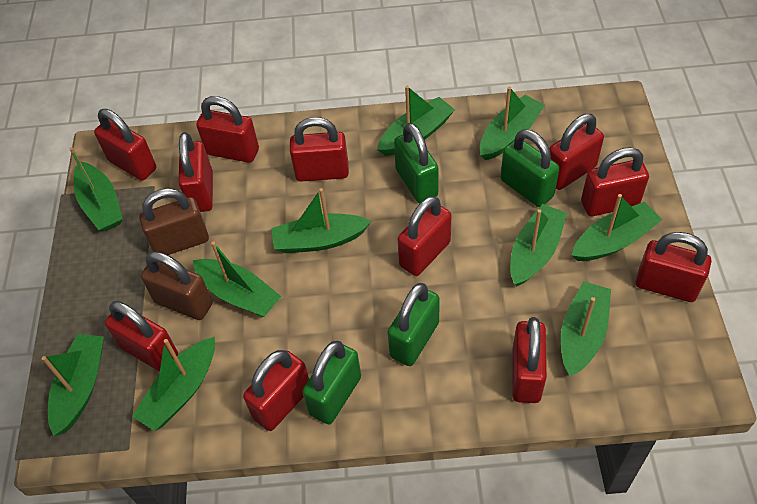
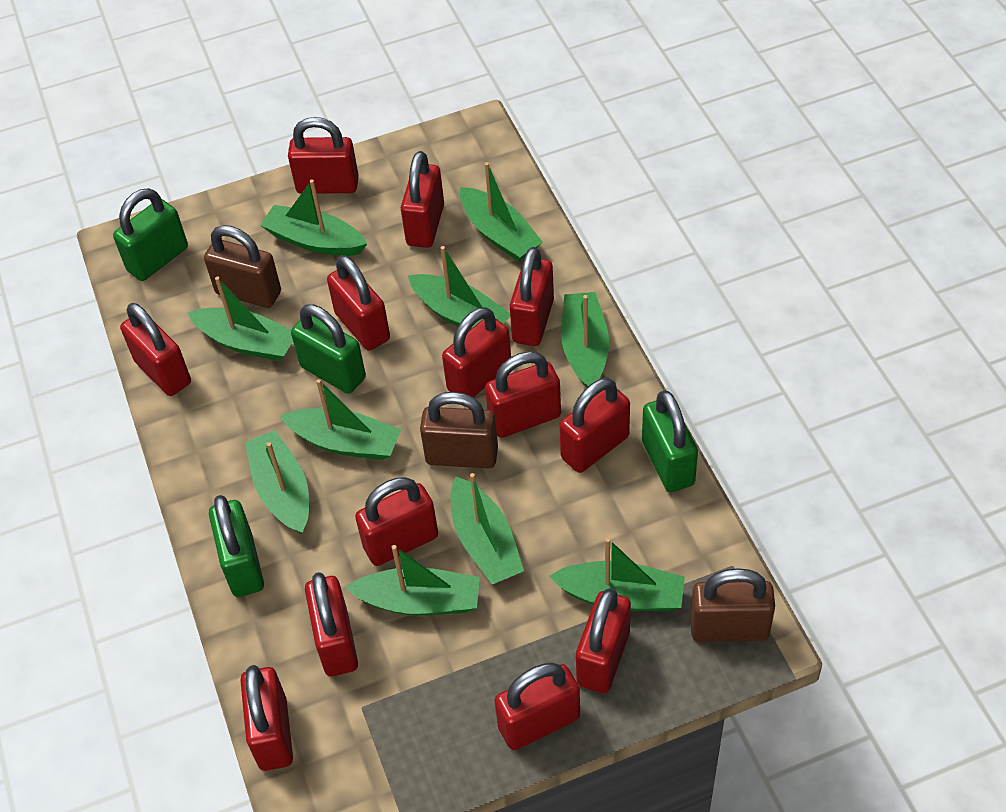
brown padlock: 2 -> 3
red padlock: 11 -> 13

